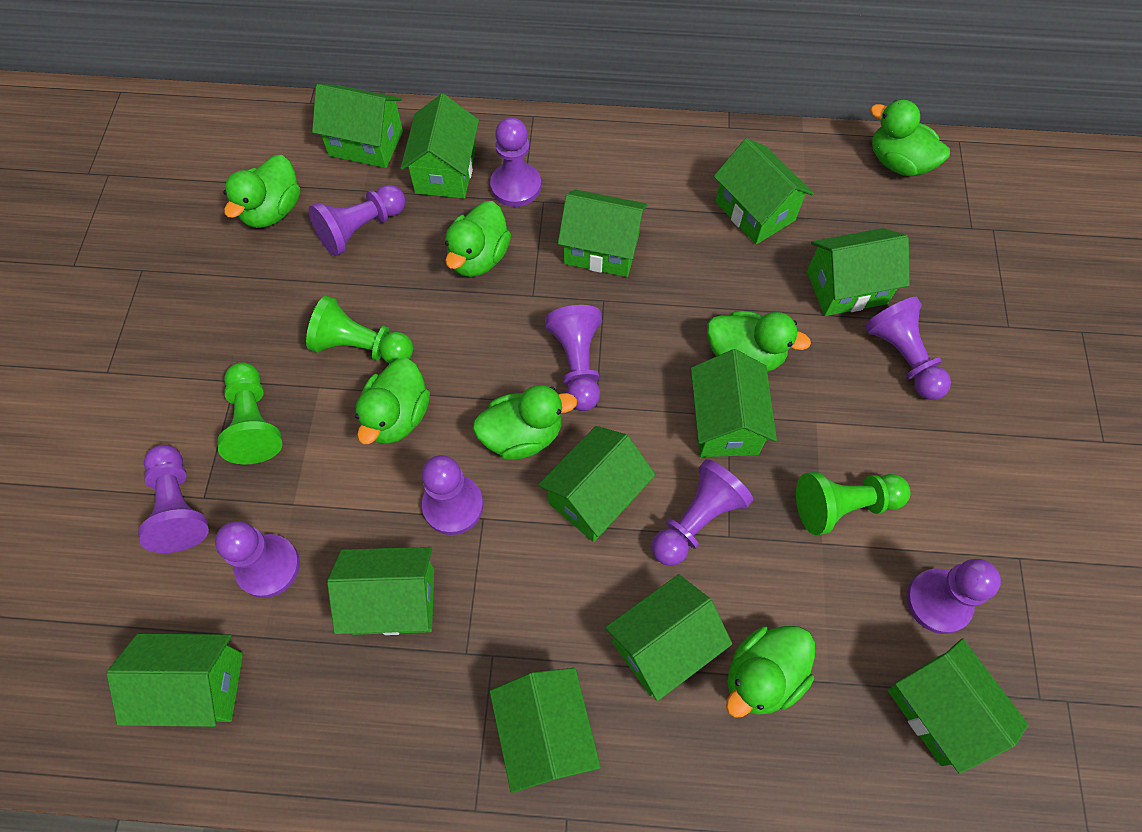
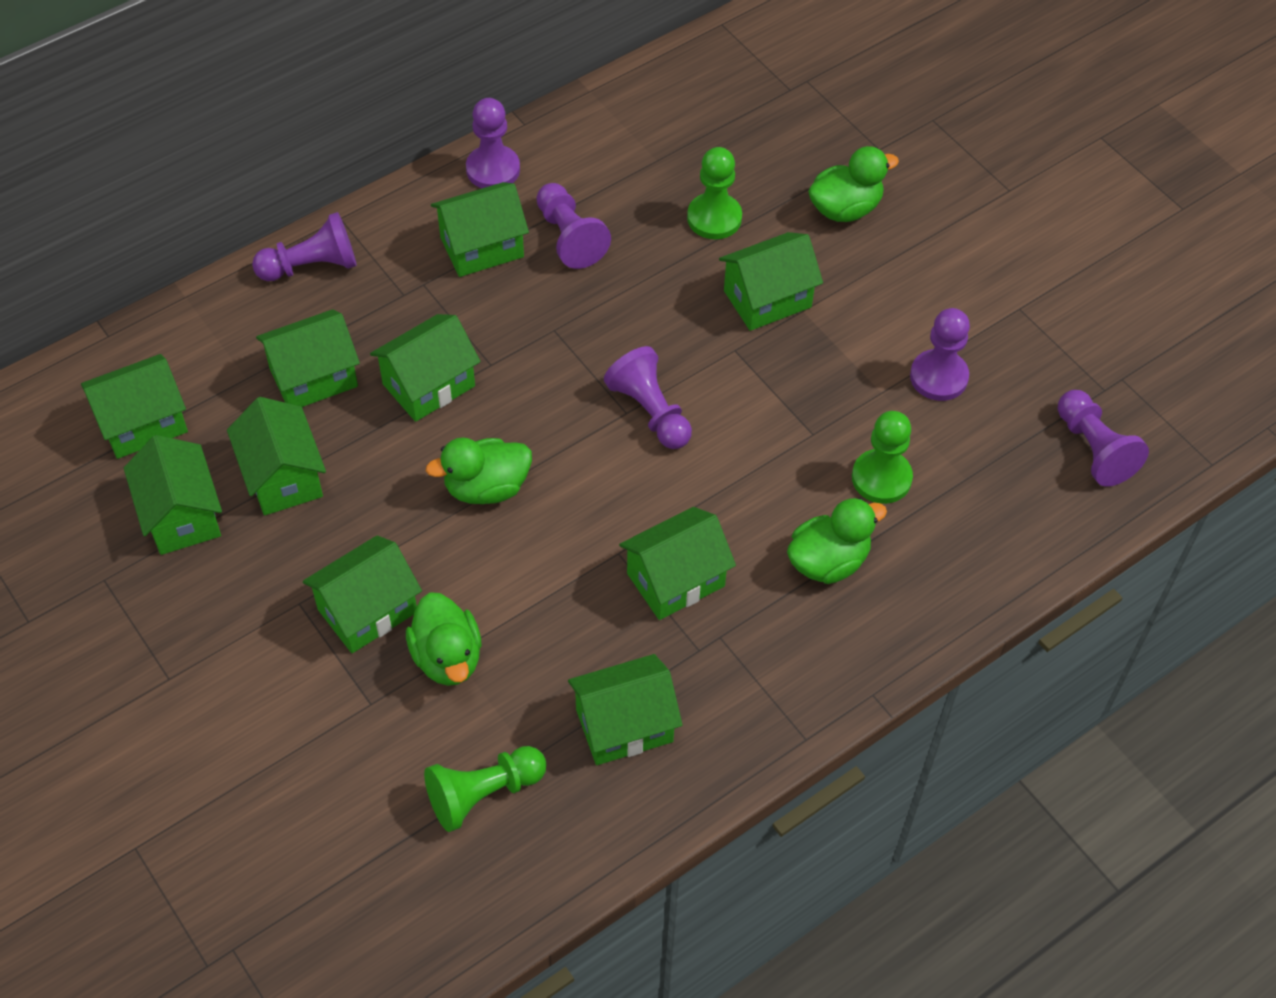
green duck: 7 -> 4
green house: 12 -> 10
purple pawn: 9 -> 6

